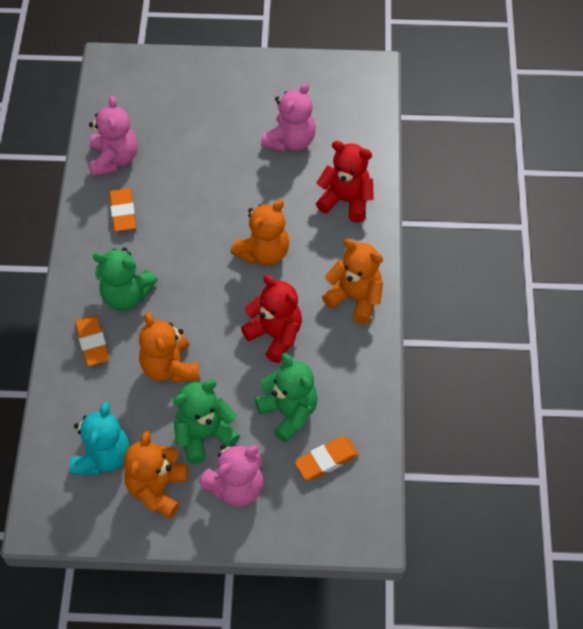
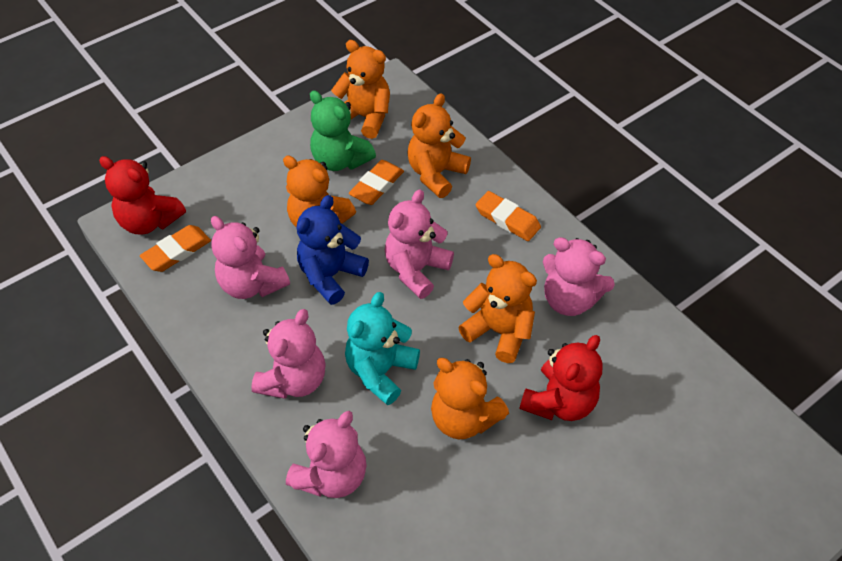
blue teddy bear: 0 -> 1
green teddy bear: 3 -> 1
orange teddy bear: 4 -> 5
pink teddy bear: 3 -> 5

